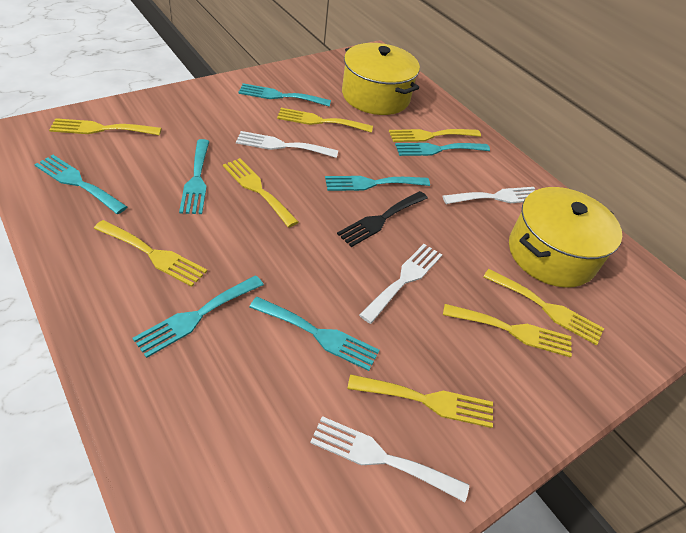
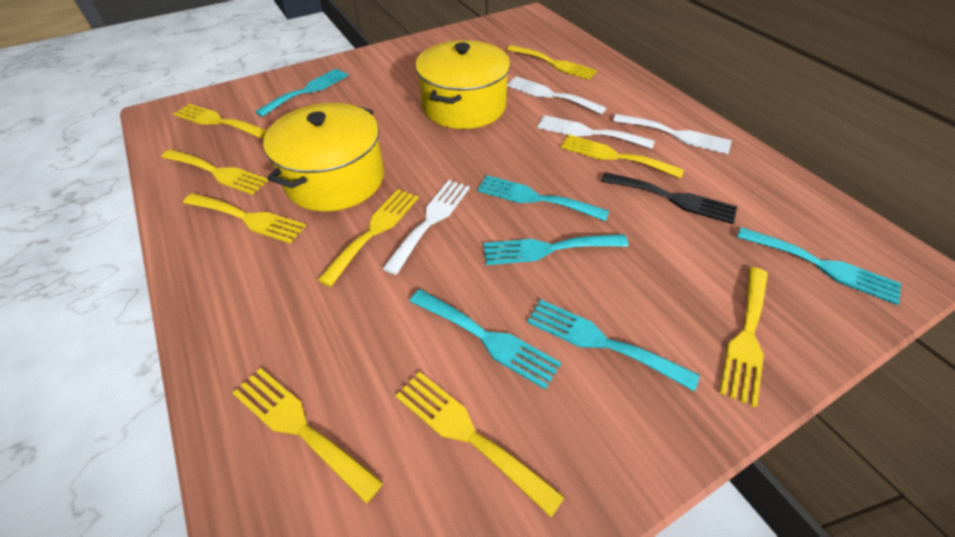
turquoise fork: 7 -> 6
yellow fork: 8 -> 9

